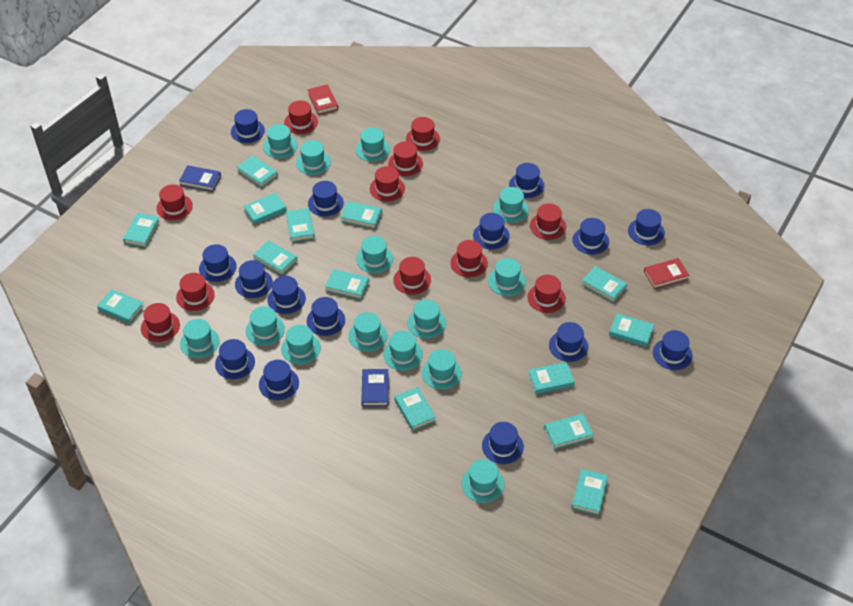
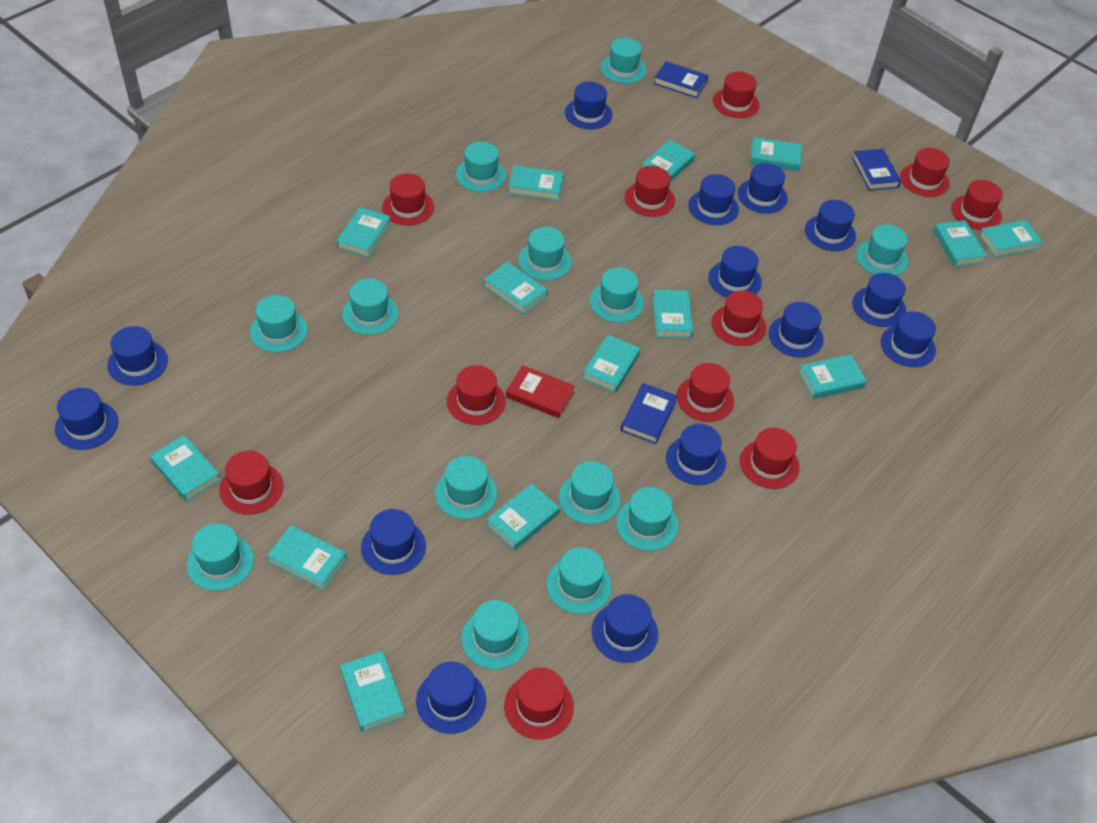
blue book: 2 -> 3
blue hat: 15 -> 14
red book: 2 -> 1
turquoise hat: 14 -> 13

